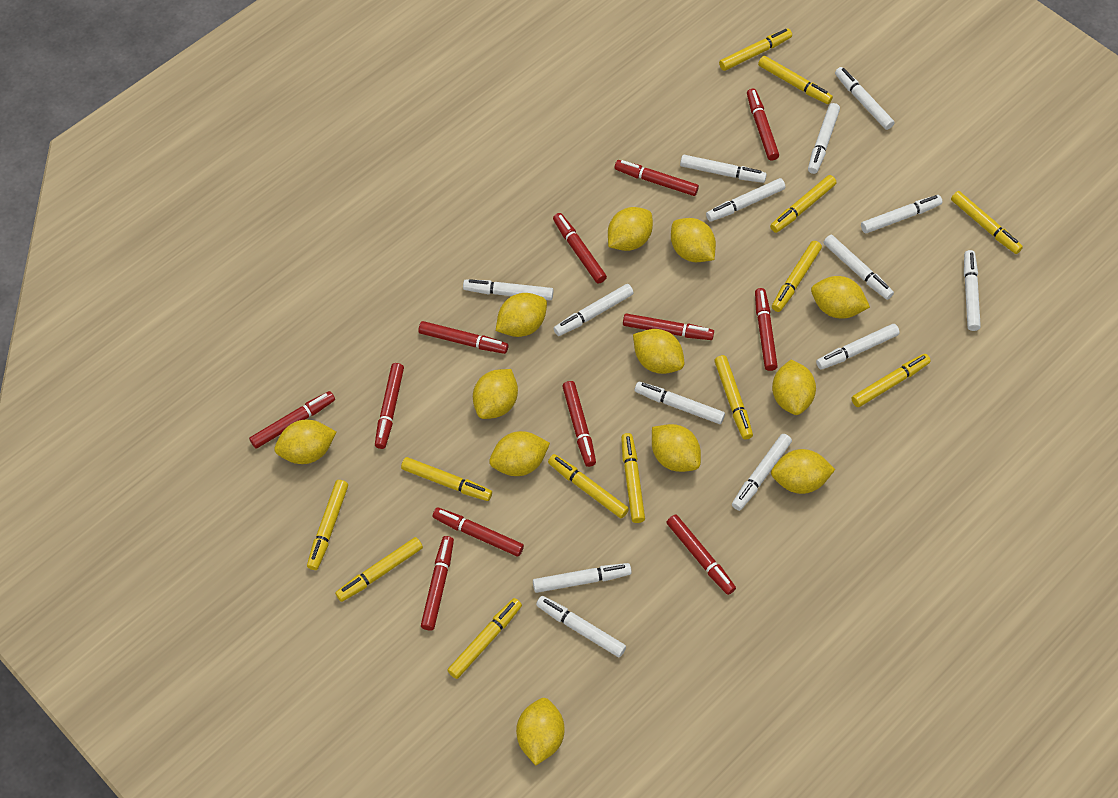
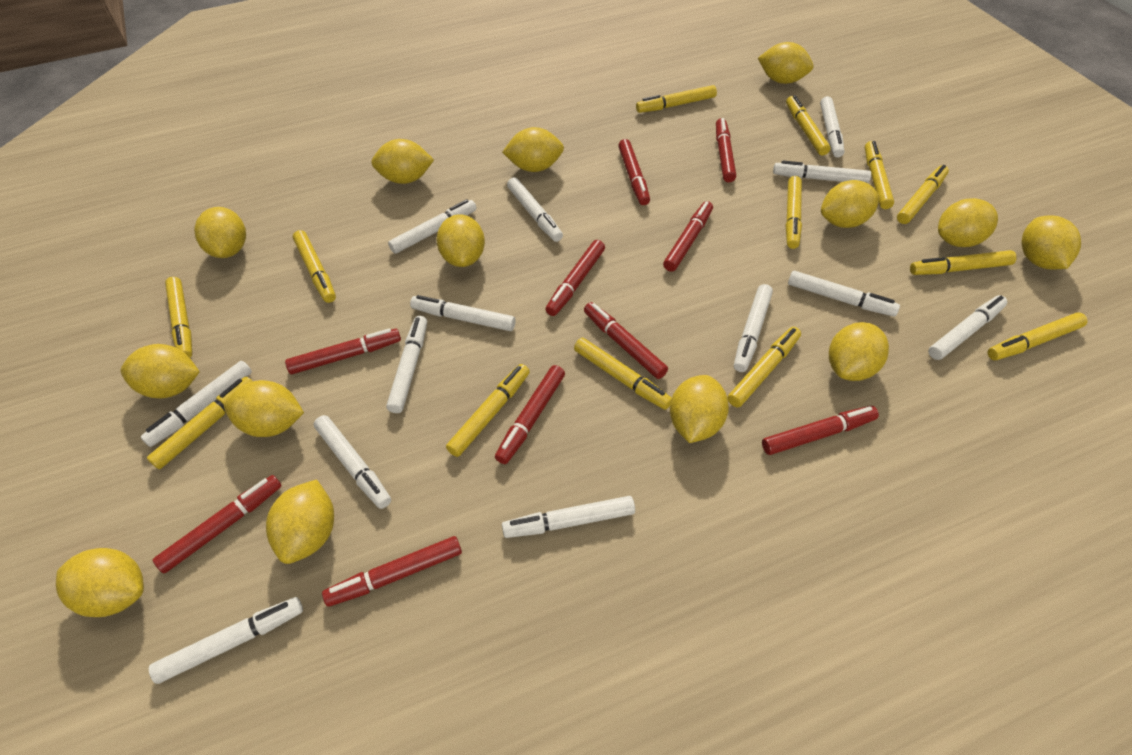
red marker: 12 -> 10
white marker: 14 -> 13
yellow lemon: 12 -> 14

